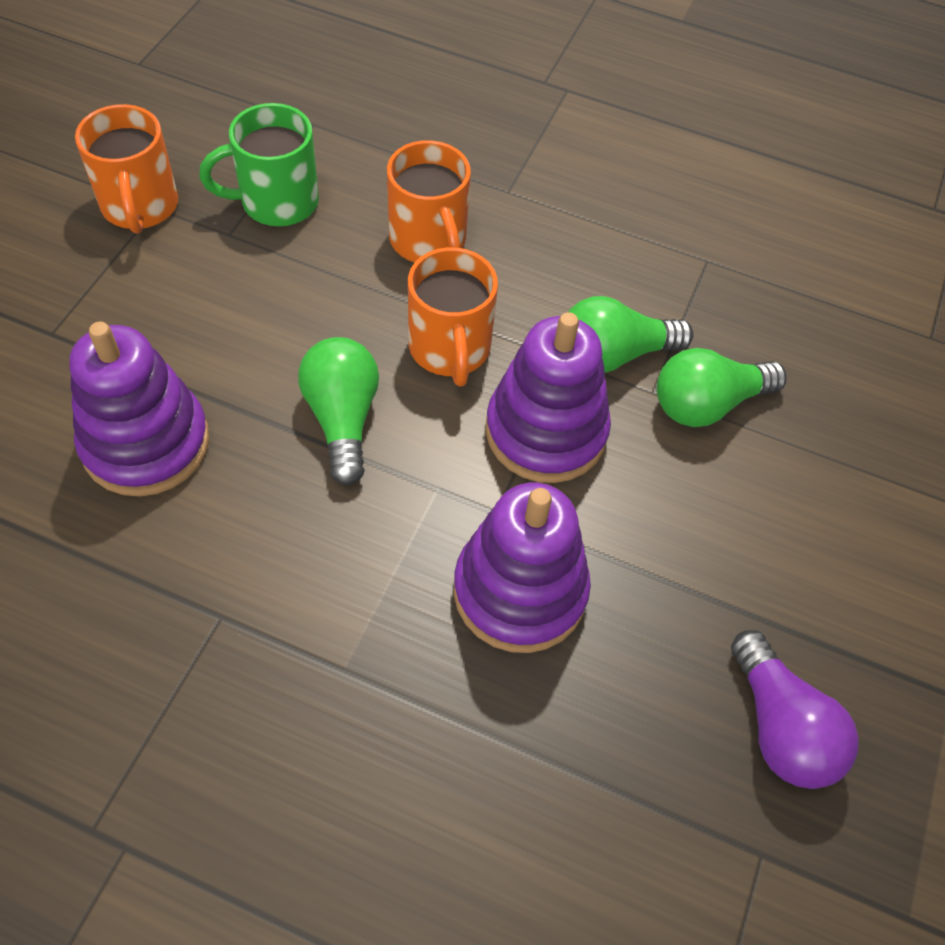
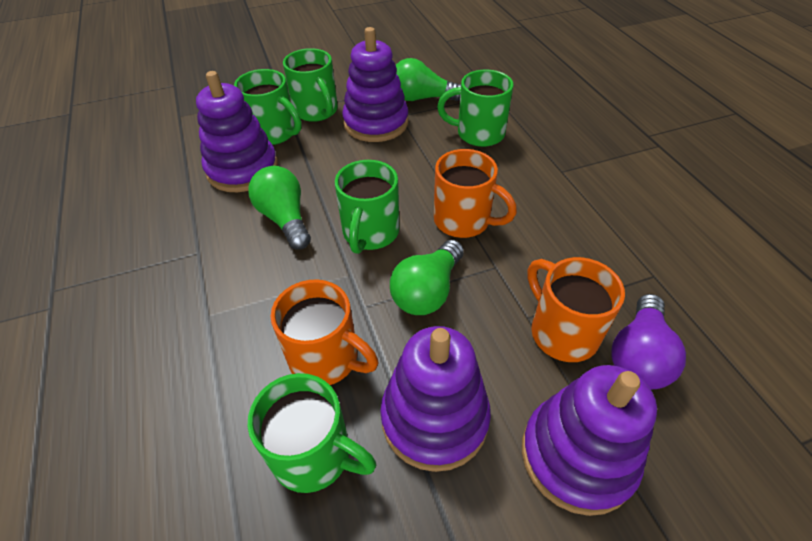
green mug: 1 -> 5
purple stacking toy: 3 -> 4

